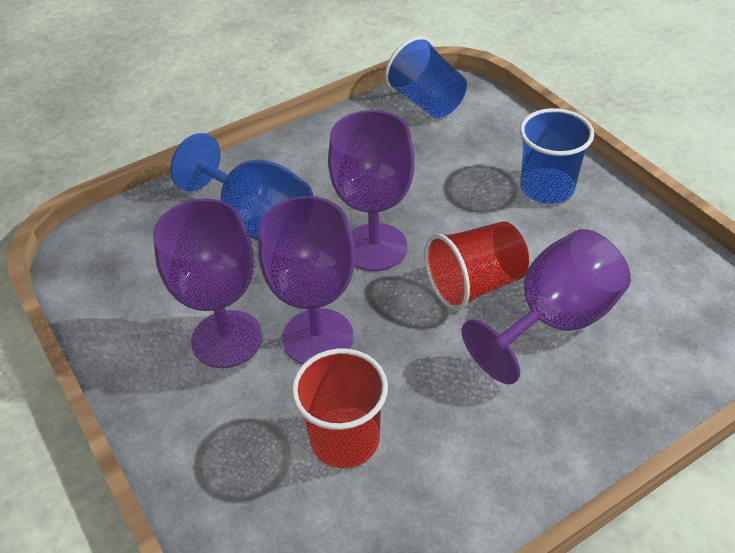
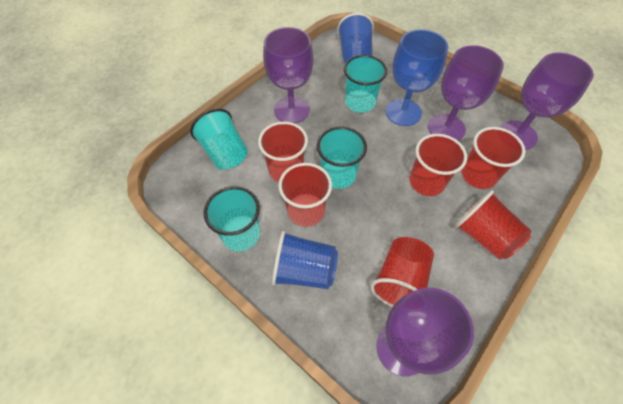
red cup: 2 -> 6
turquoise cup: 0 -> 4

